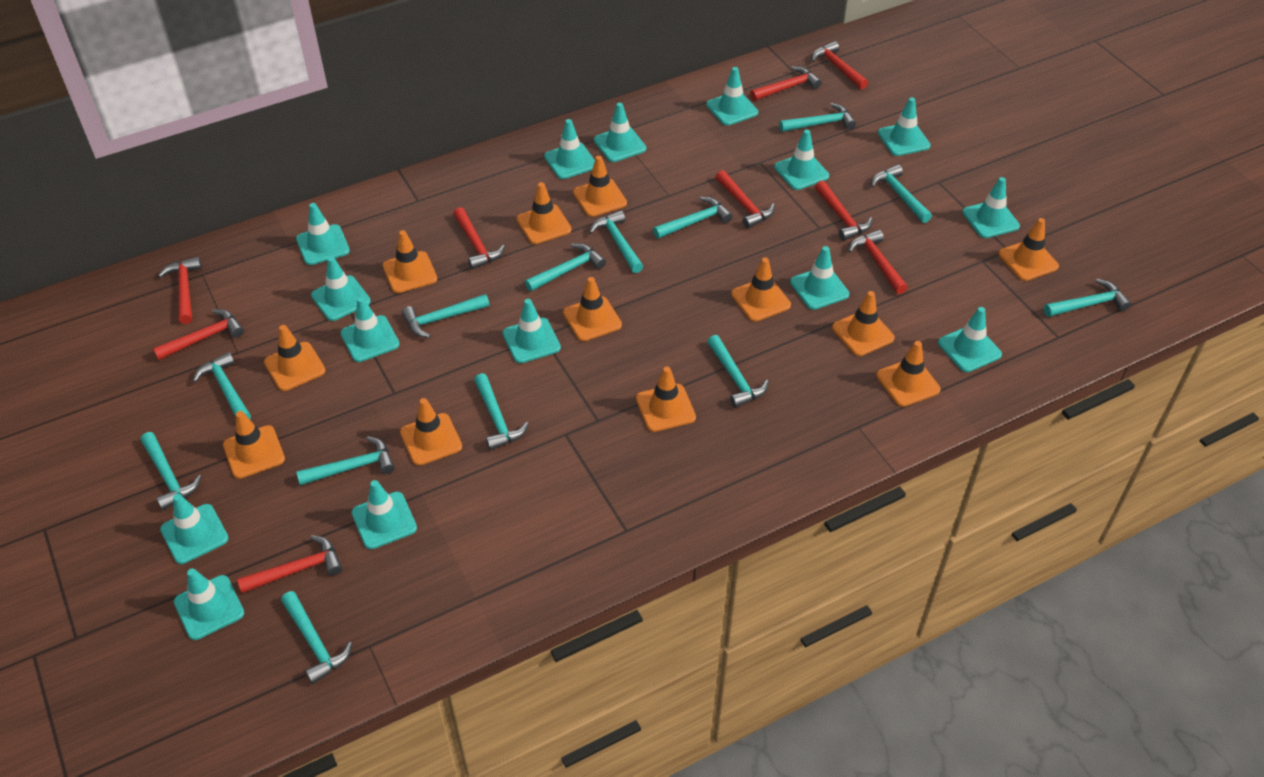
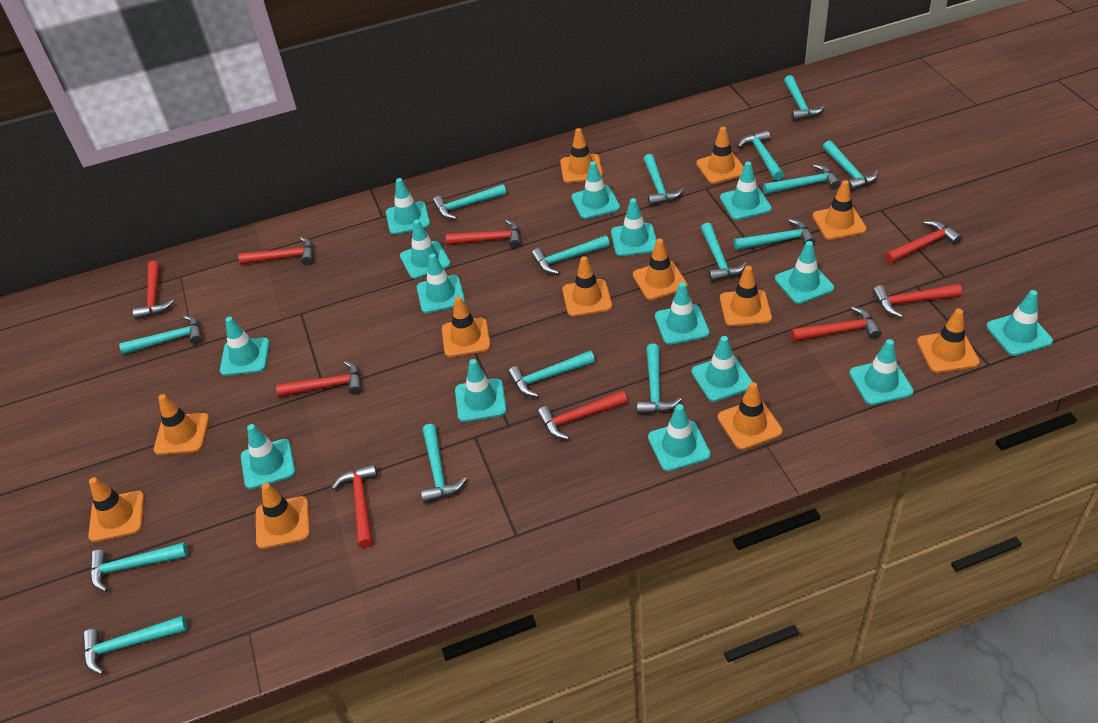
turquoise hammer: 13 -> 15

